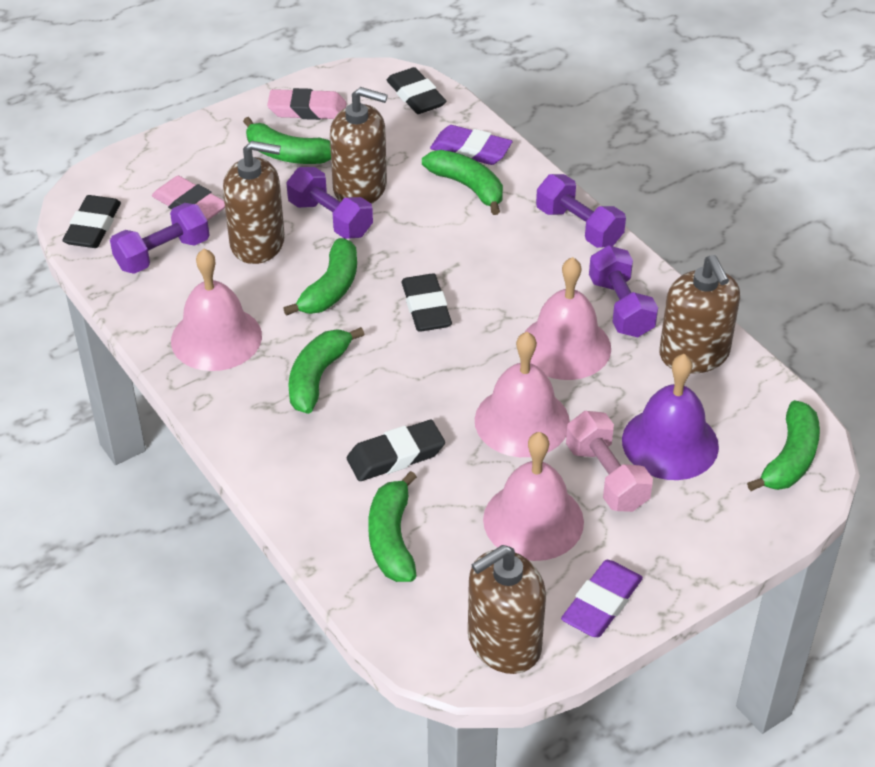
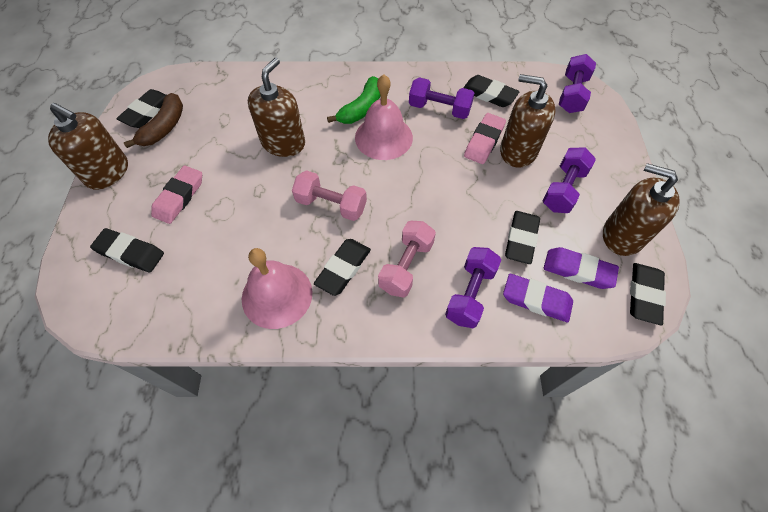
black eraser: 4 -> 6
brown banana: 0 -> 1
green banana: 6 -> 1
pink bell: 4 -> 2
pink dumbbell: 1 -> 2
purple bell: 1 -> 0

